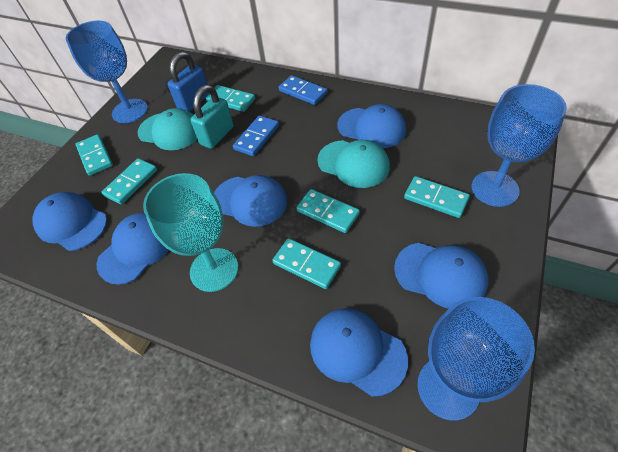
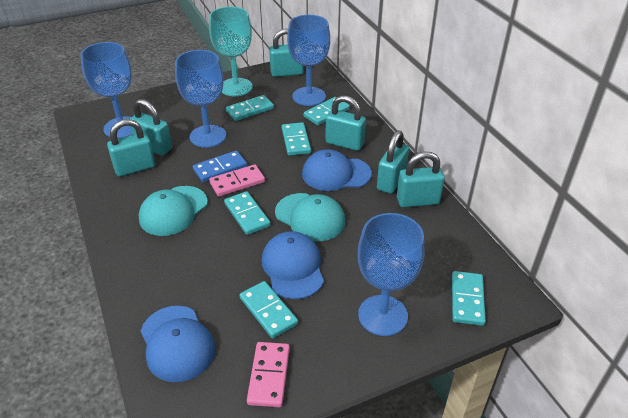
blue cap: 6 -> 3
blue domino: 2 -> 1
blue goblet: 3 -> 4
blue padlock: 1 -> 0
pink domino: 0 -> 2
turquoise padlock: 1 -> 6

